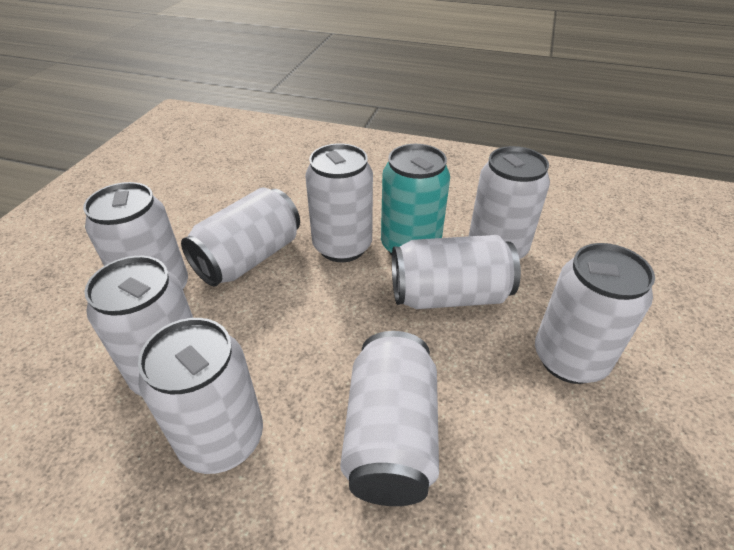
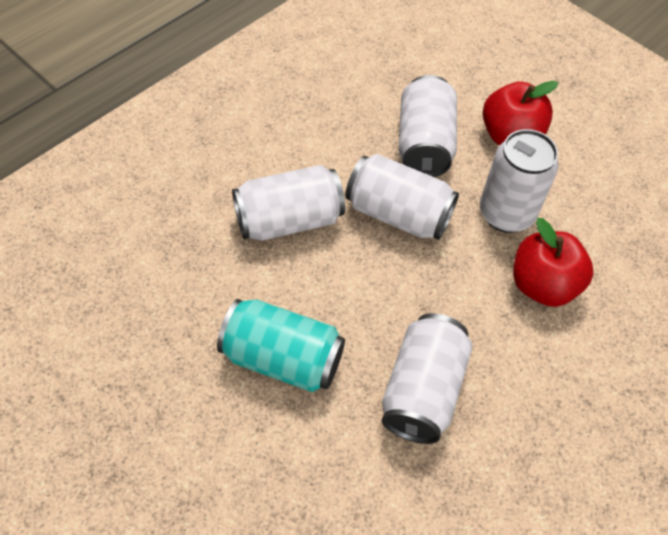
red apple: 0 -> 2
white can: 9 -> 5

